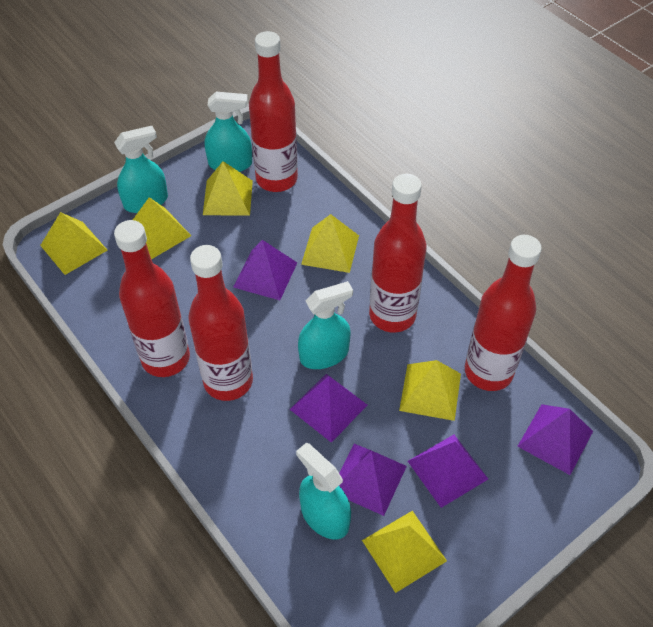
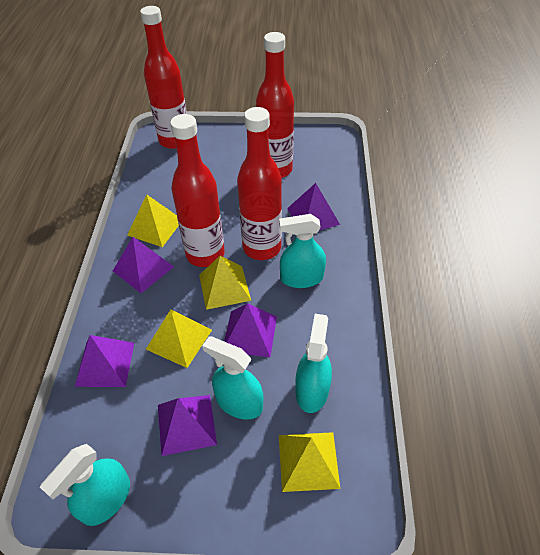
red bottle: 5 -> 4
yellow pyramid: 6 -> 4

